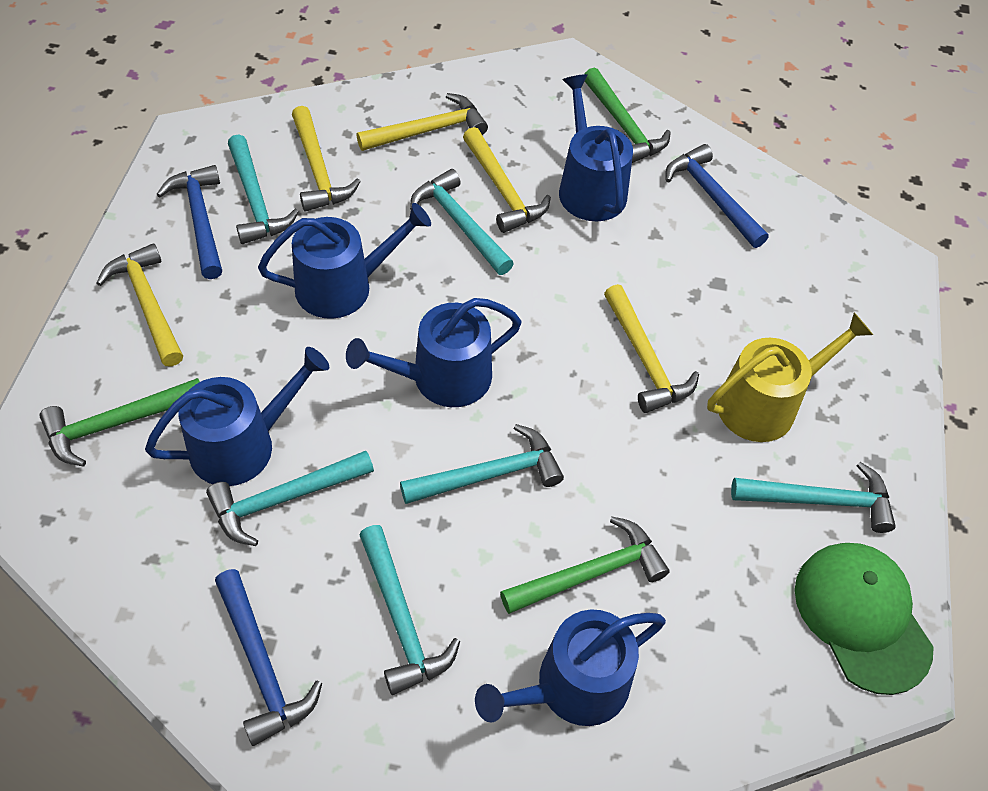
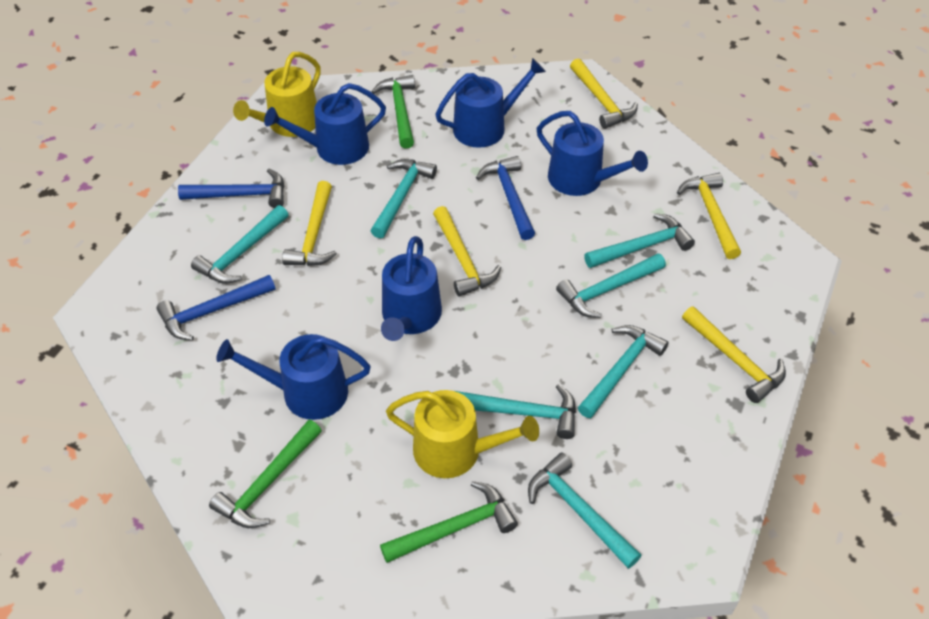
green cap: 1 -> 0
turquoise hammer: 6 -> 7
yellow watering can: 1 -> 2

